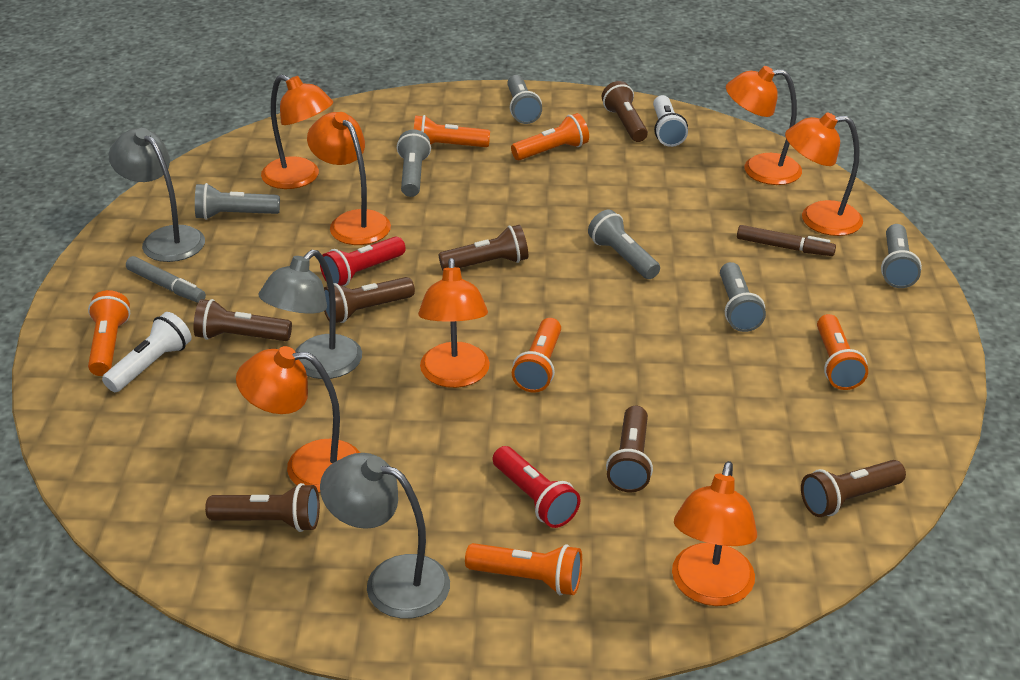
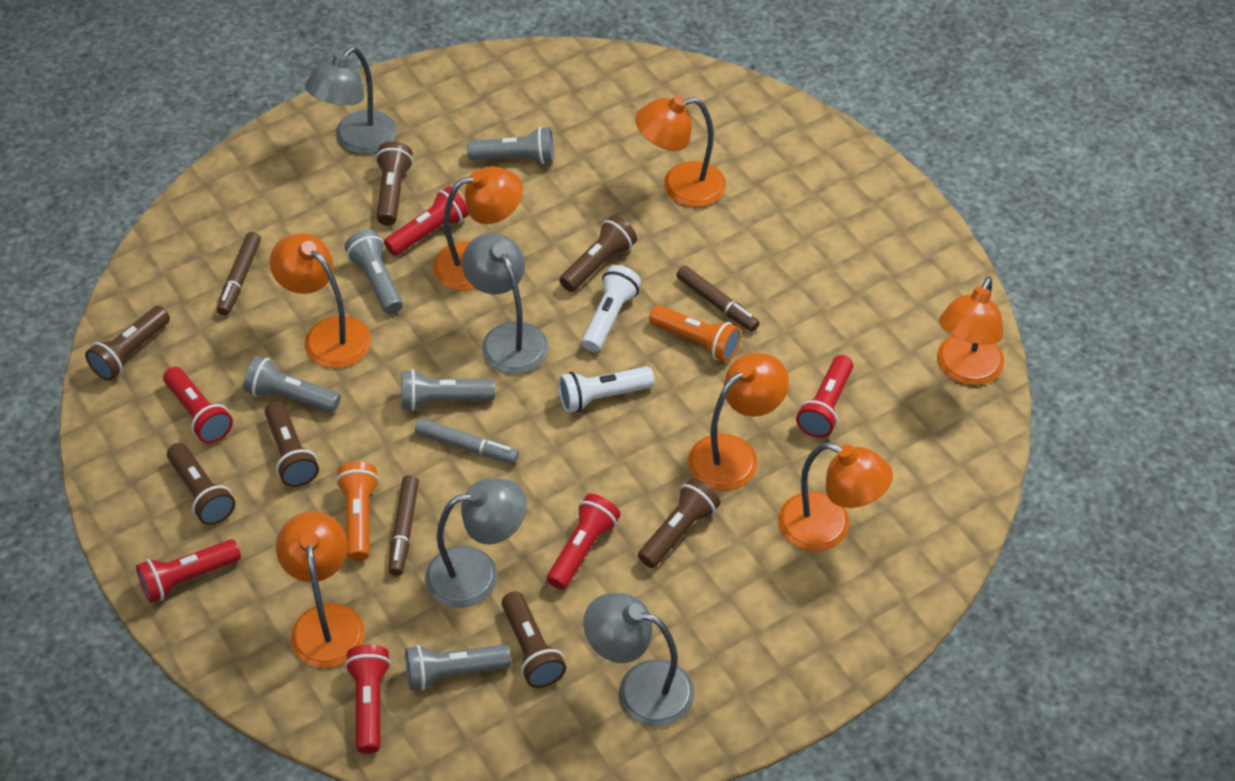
brown marker: 1 -> 3
grey flashlight: 6 -> 5
grey lamp: 3 -> 4
orange flashlight: 6 -> 2
red flashlight: 2 -> 6

